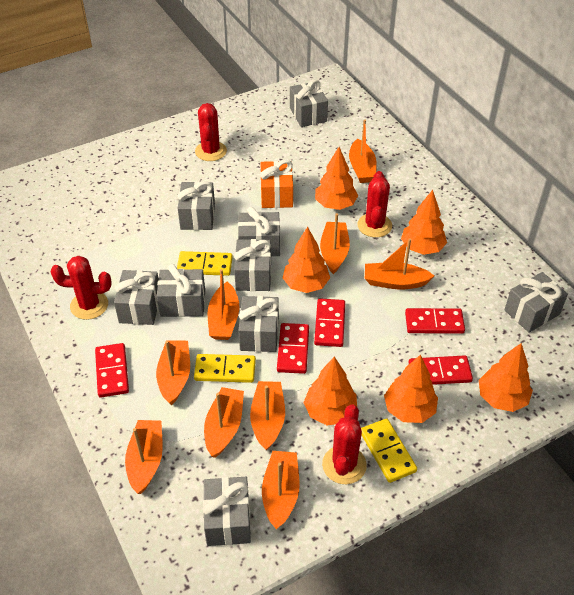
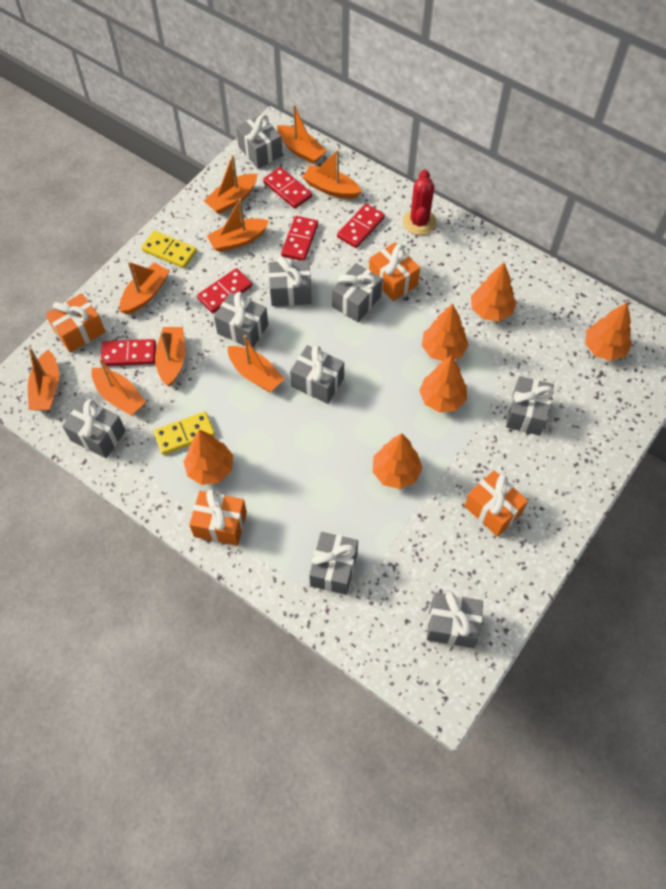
orange gift: 1 -> 4
red cactus: 4 -> 1
yellow domino: 3 -> 2

